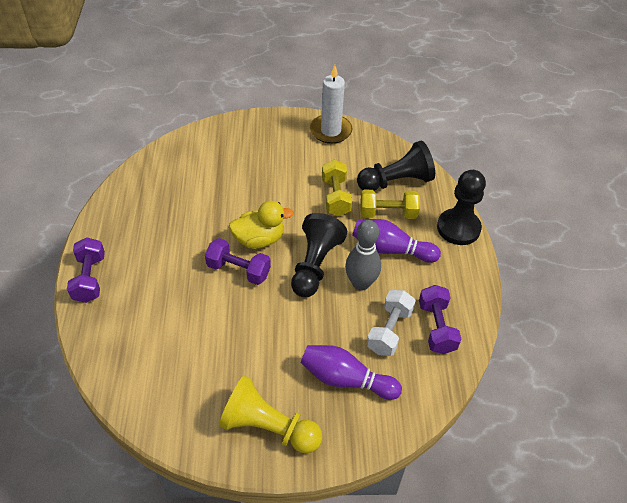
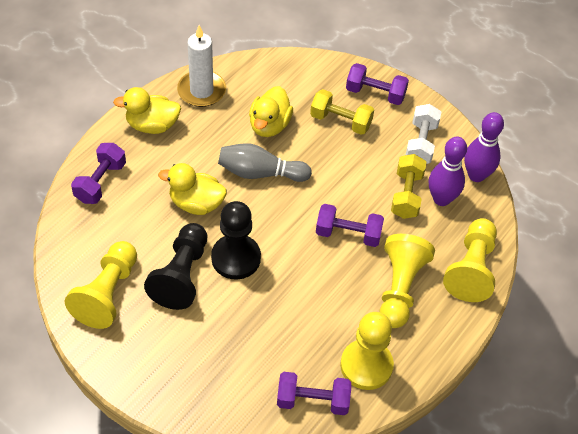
black pawn: 3 -> 2
purple dumbbell: 3 -> 4
yellow duck: 1 -> 3
yellow pawn: 1 -> 4

